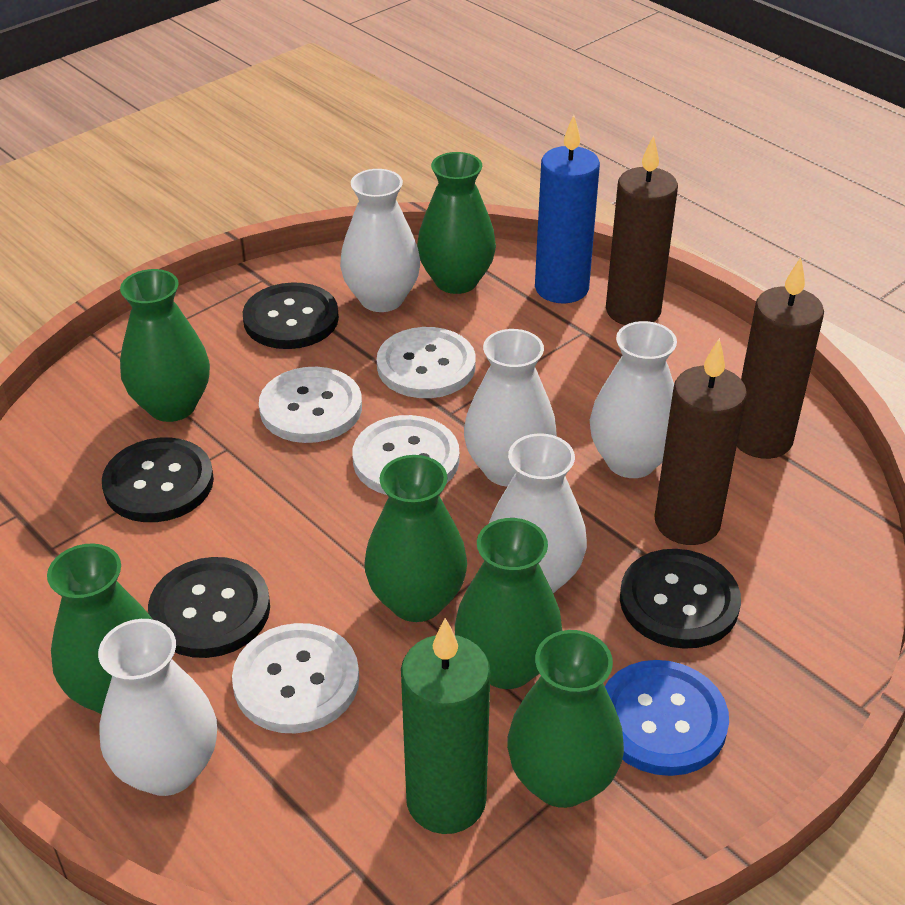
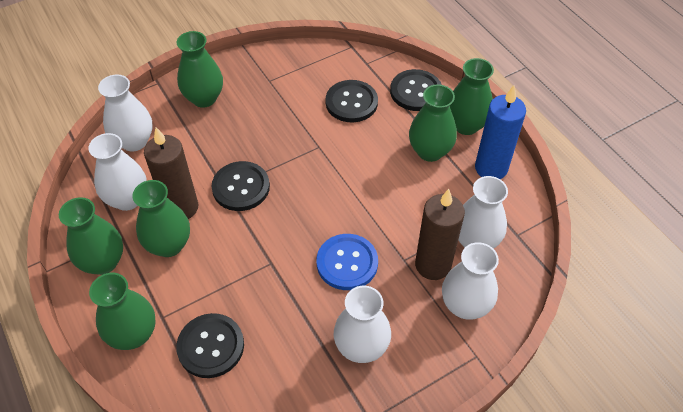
brown candle: 3 -> 2
green candle: 1 -> 0
white button: 4 -> 0

